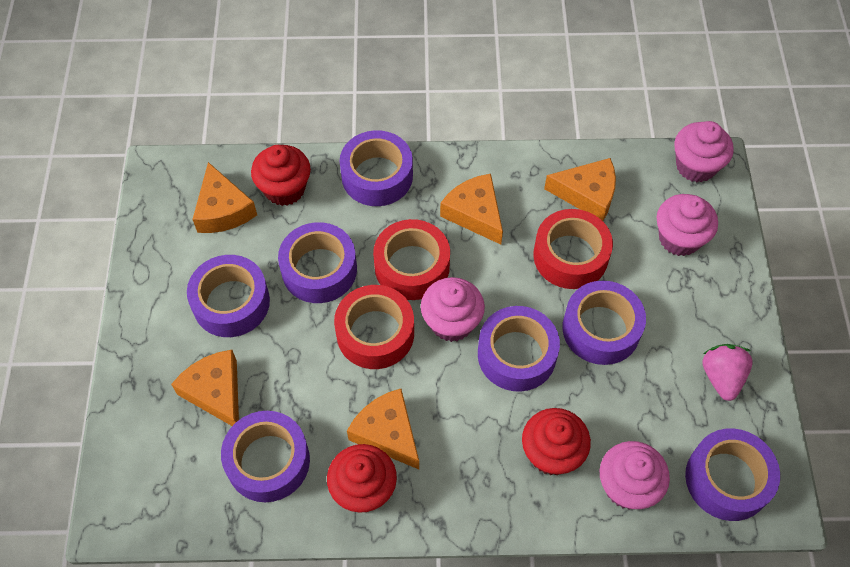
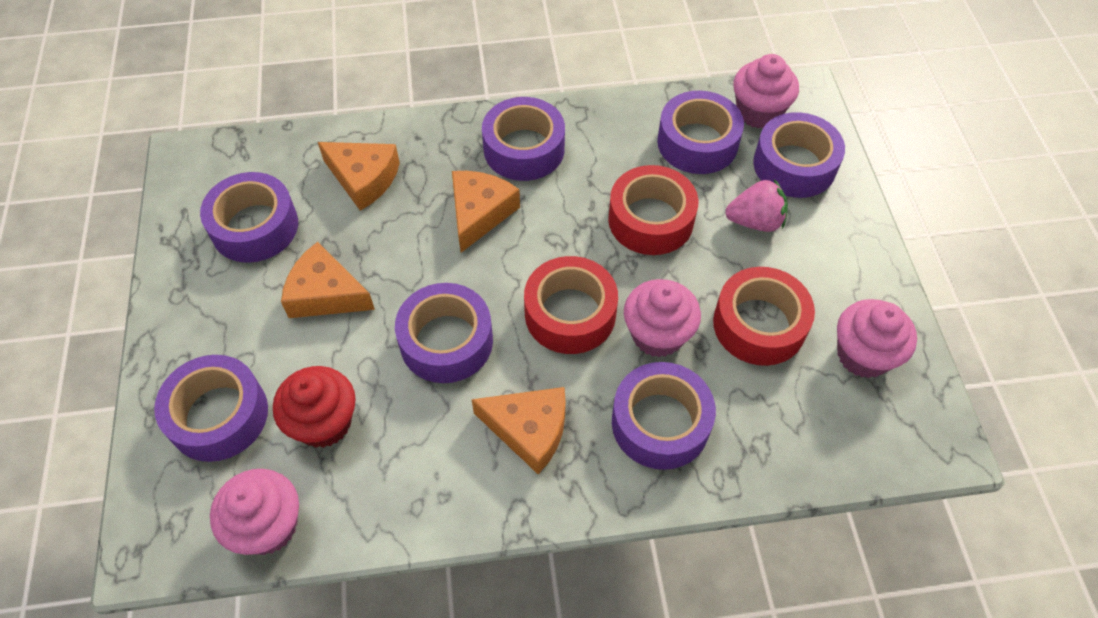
orange cheese: 5 -> 4
red cupcake: 3 -> 1

